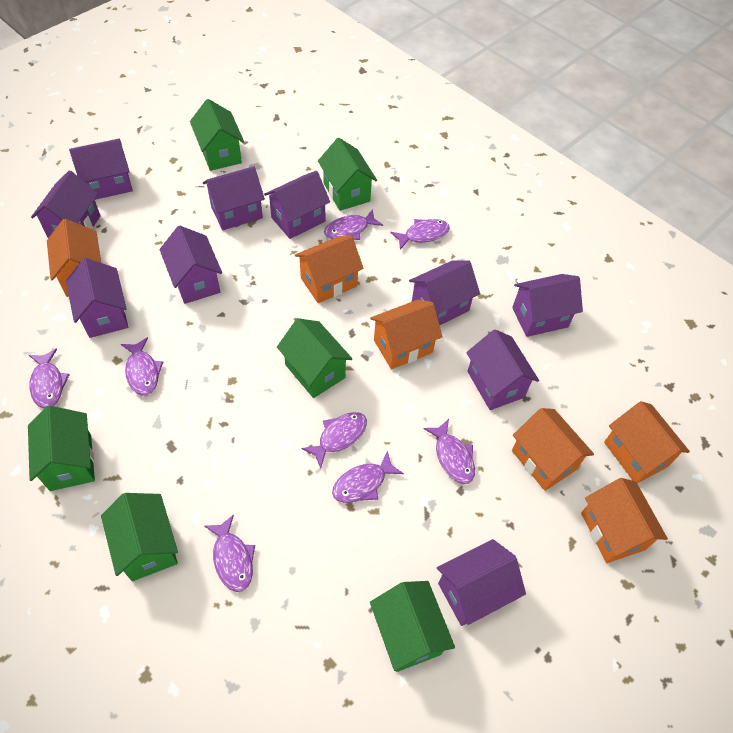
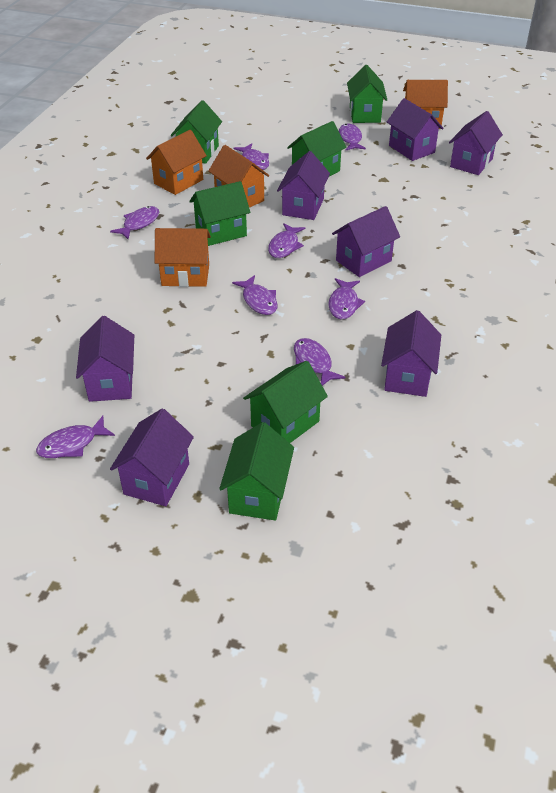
orange house: 6 -> 4
purple house: 10 -> 7

